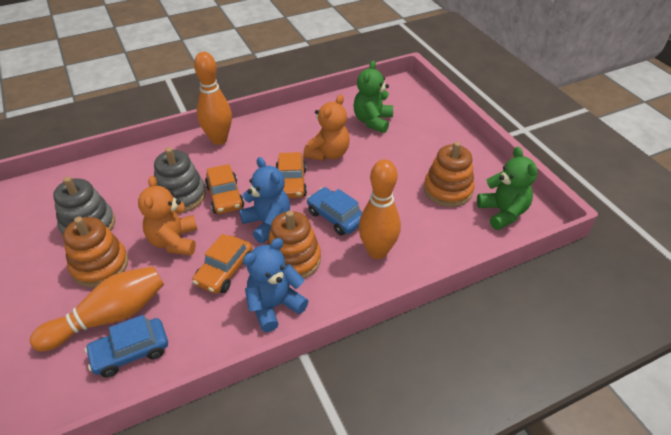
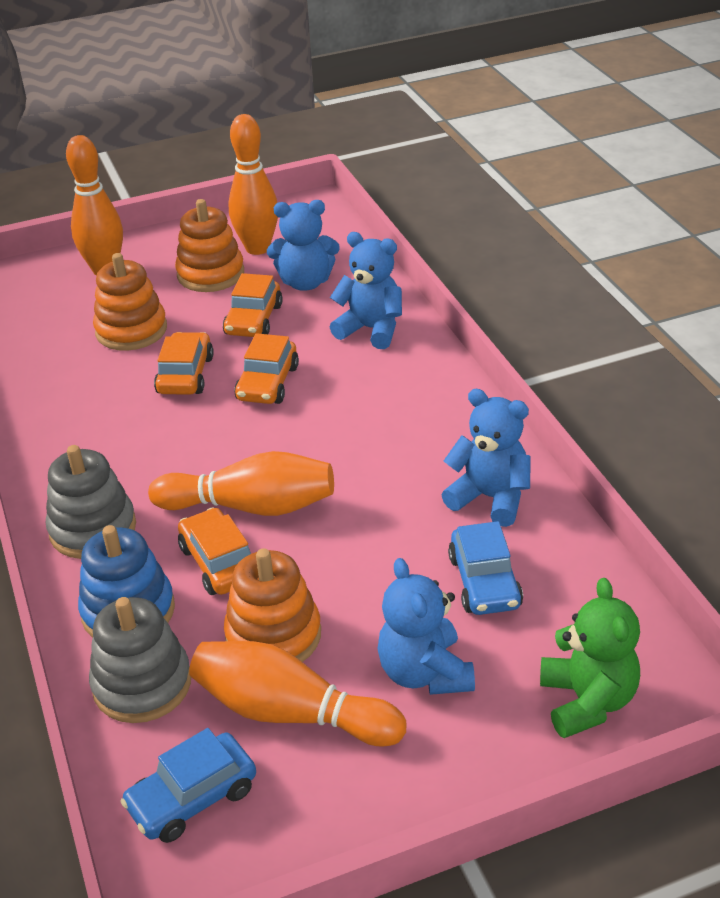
blue stacking toy: 0 -> 1
blue teddy bear: 2 -> 4
green teddy bear: 2 -> 1
orange bowling pin: 3 -> 4
orange car: 3 -> 4
orange teddy bear: 2 -> 0

